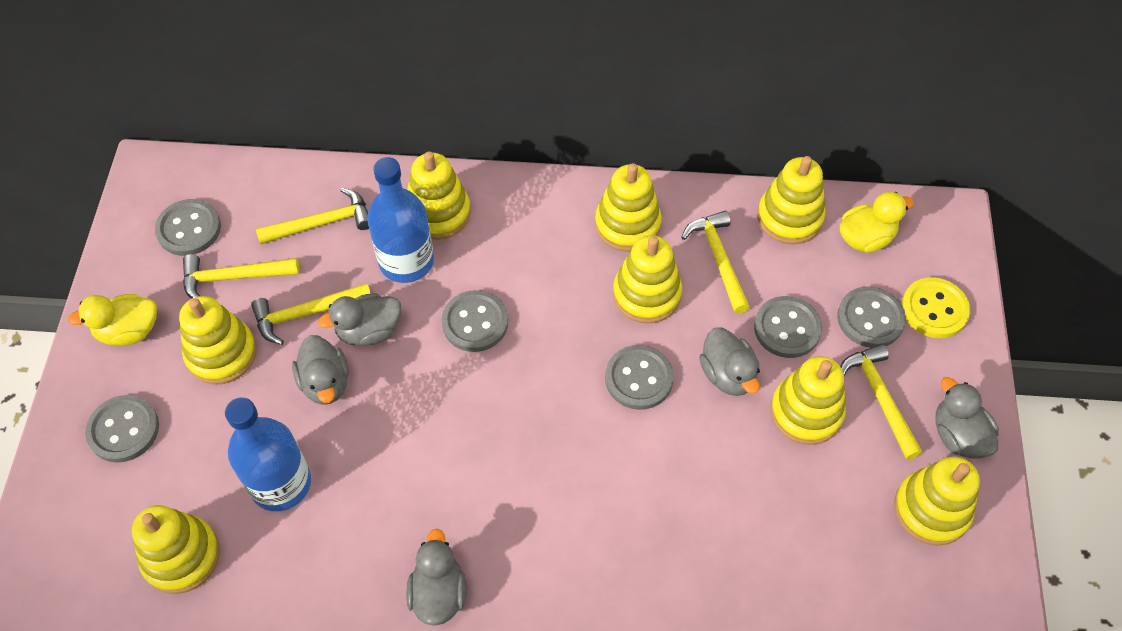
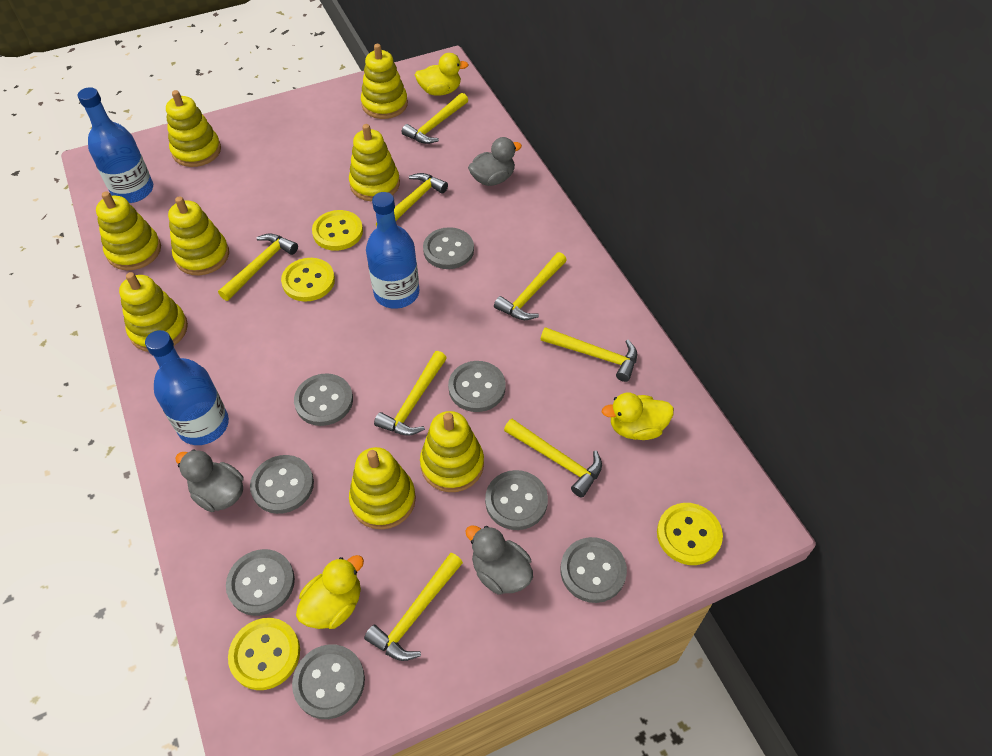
blue bottle: 2 -> 3
grey button: 6 -> 8
grey duck: 5 -> 3
yellow button: 1 -> 4
yellow duck: 2 -> 3
yellow hammer: 5 -> 8

